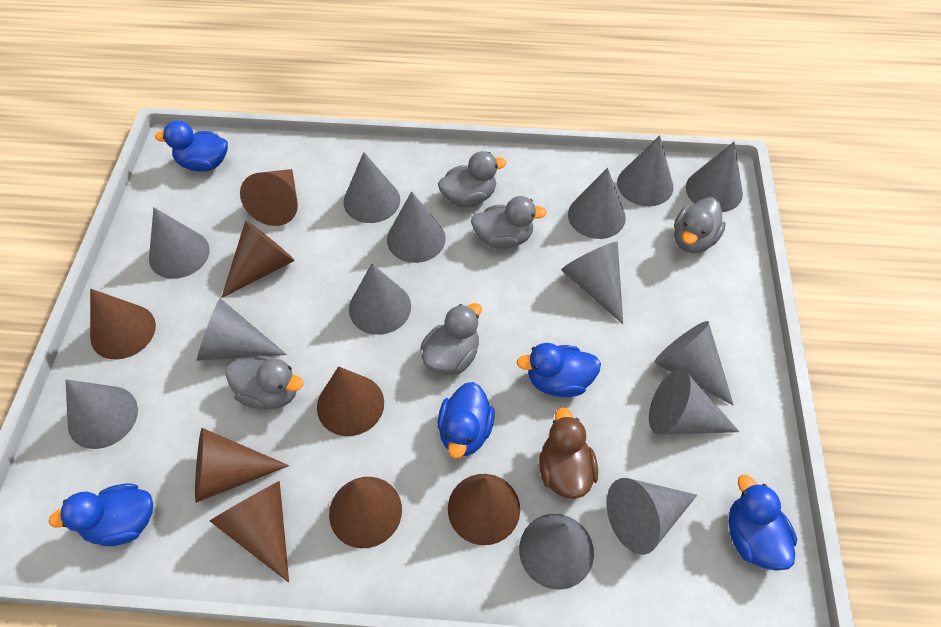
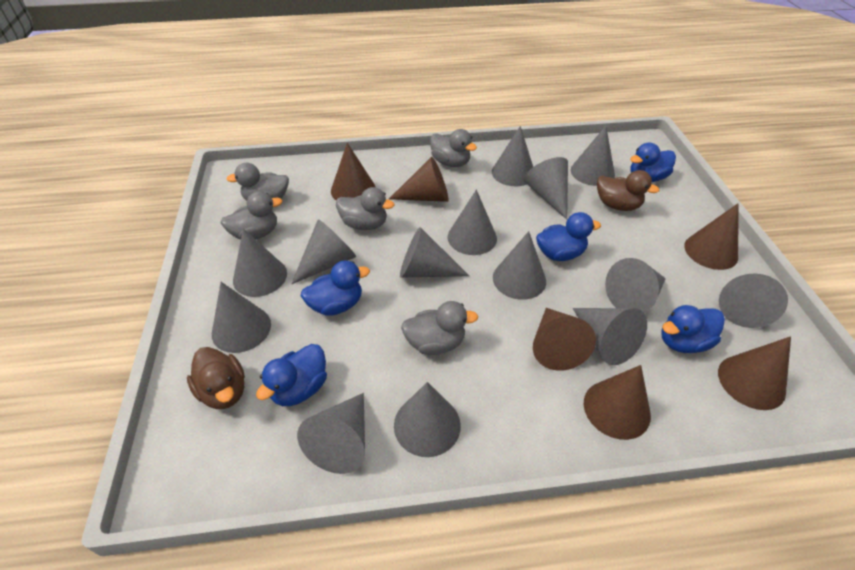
brown cone: 8 -> 6
brown duck: 1 -> 2

